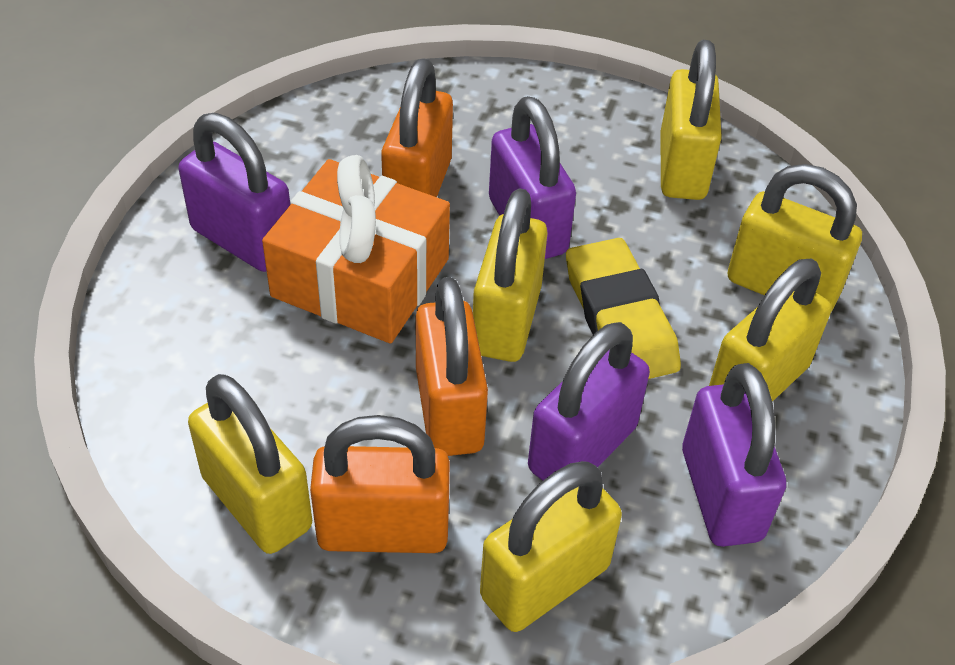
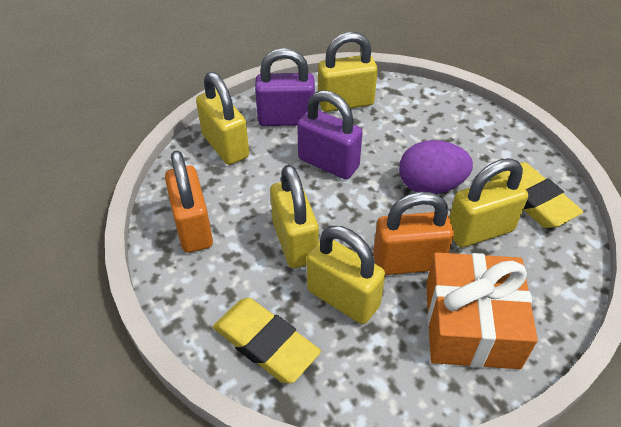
orange padlock: 3 -> 2
purple egg: 0 -> 1
purple padlock: 4 -> 2
yellow eraser: 1 -> 2
yellow padlock: 6 -> 5

